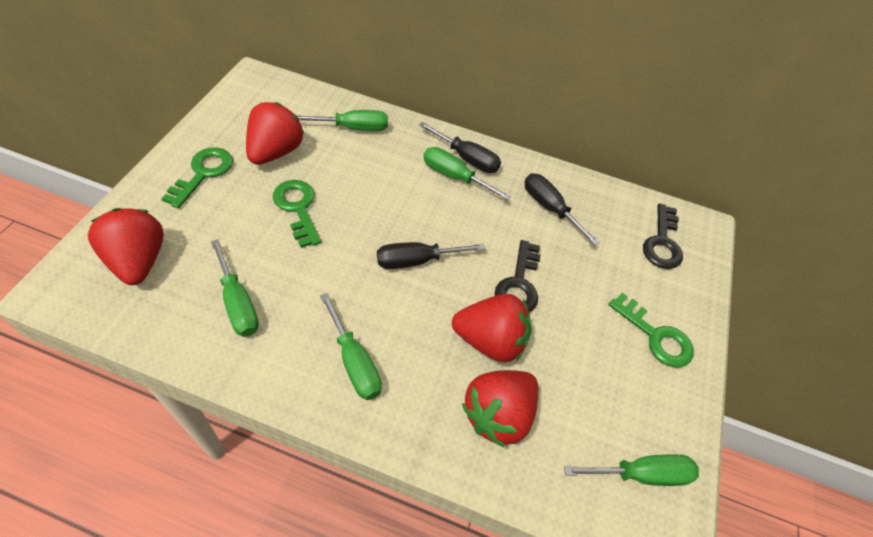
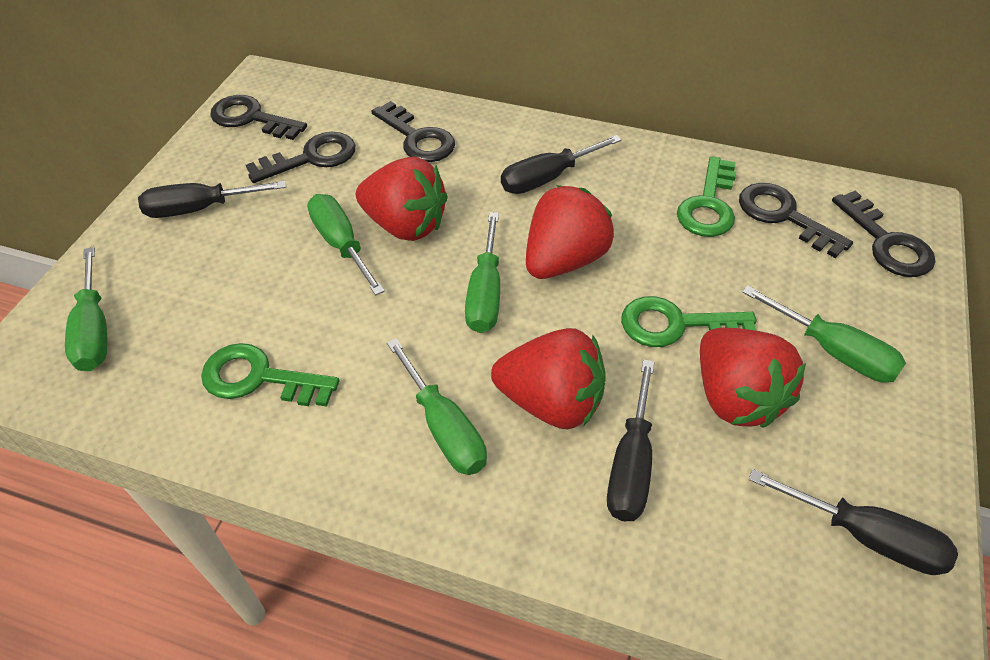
black key: 2 -> 5
black screwdriver: 3 -> 4

